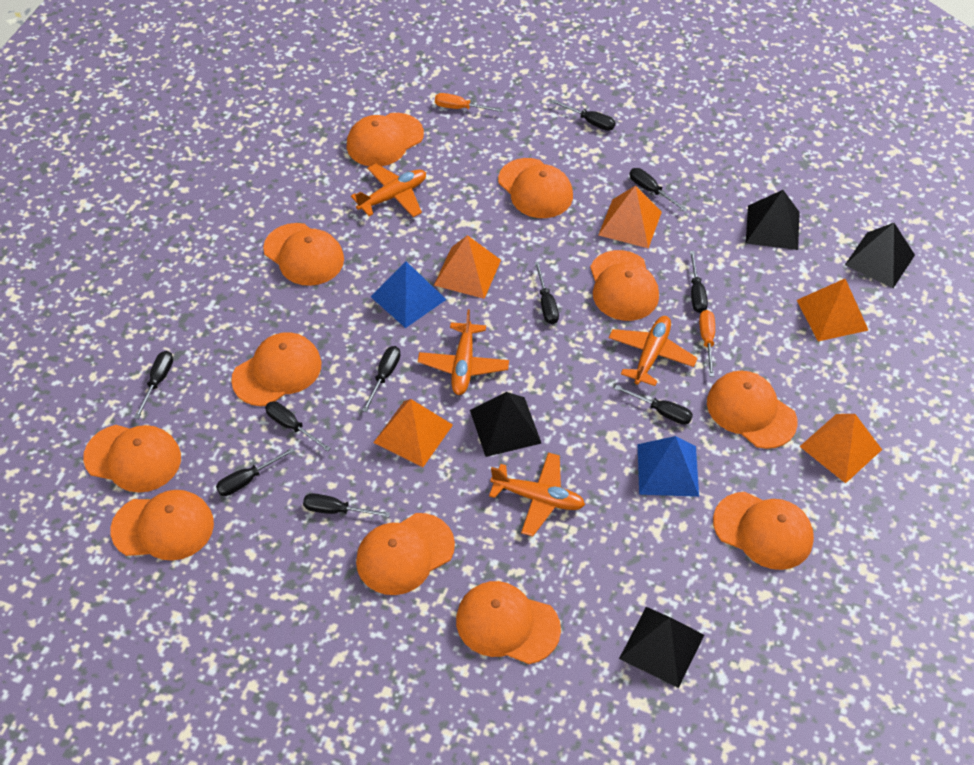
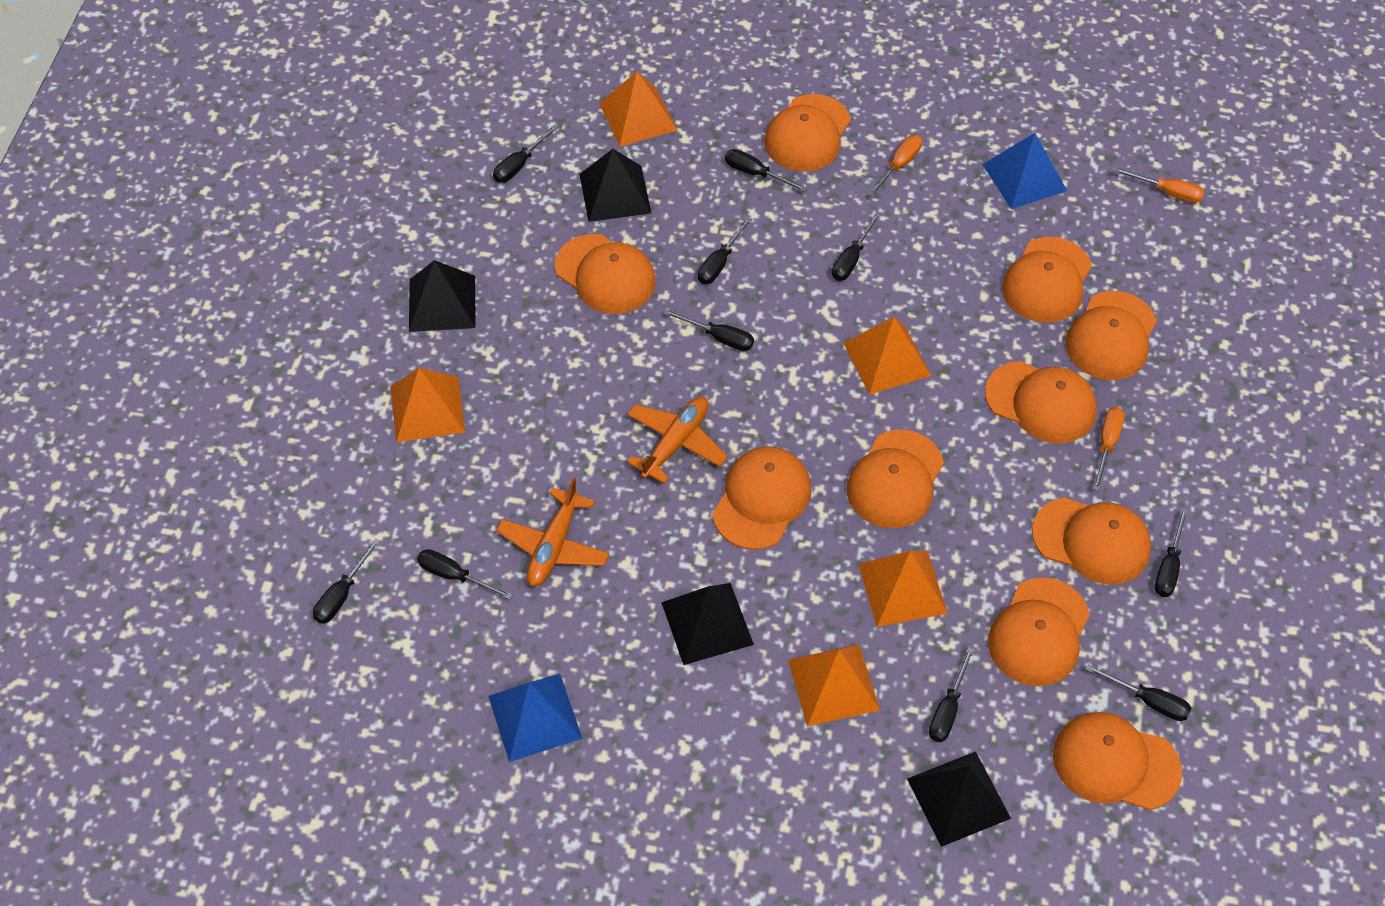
orange cap: 11 -> 10
orange plane: 4 -> 2
orange screwdriver: 2 -> 3

